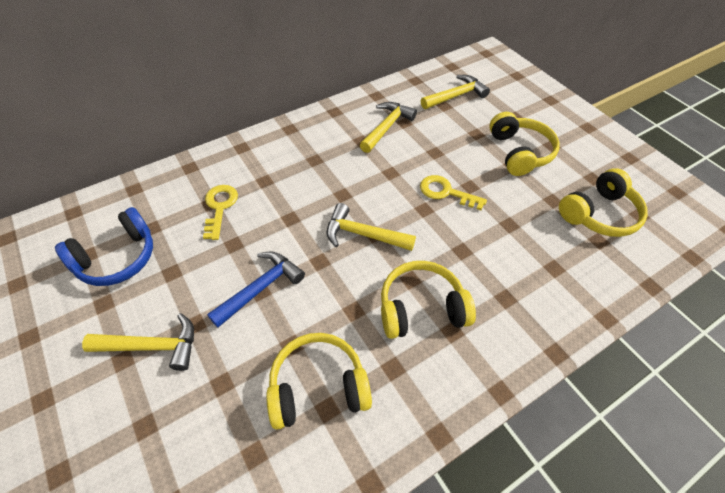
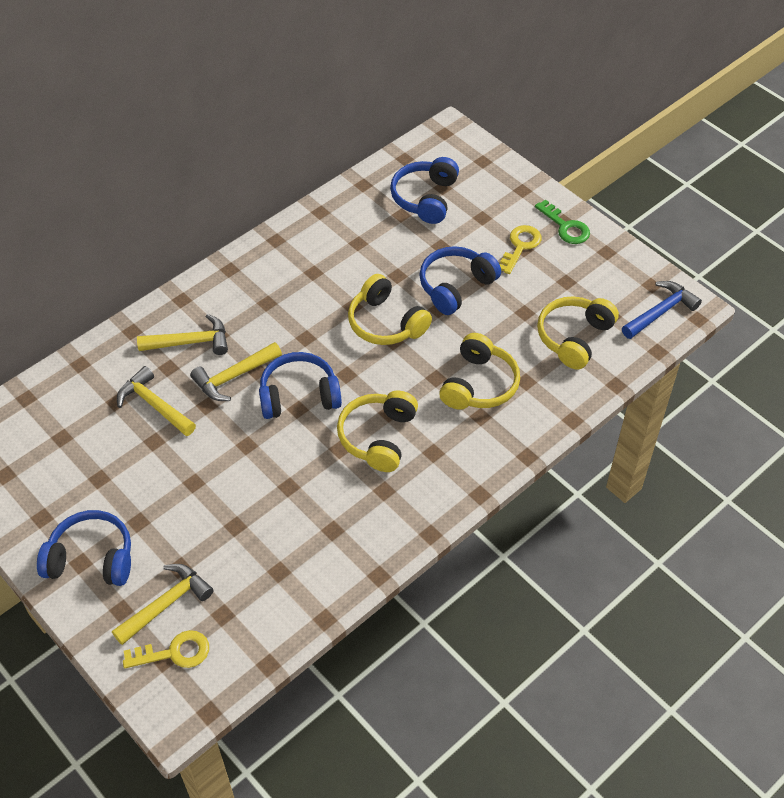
blue headphones: 1 -> 4
green key: 0 -> 1

